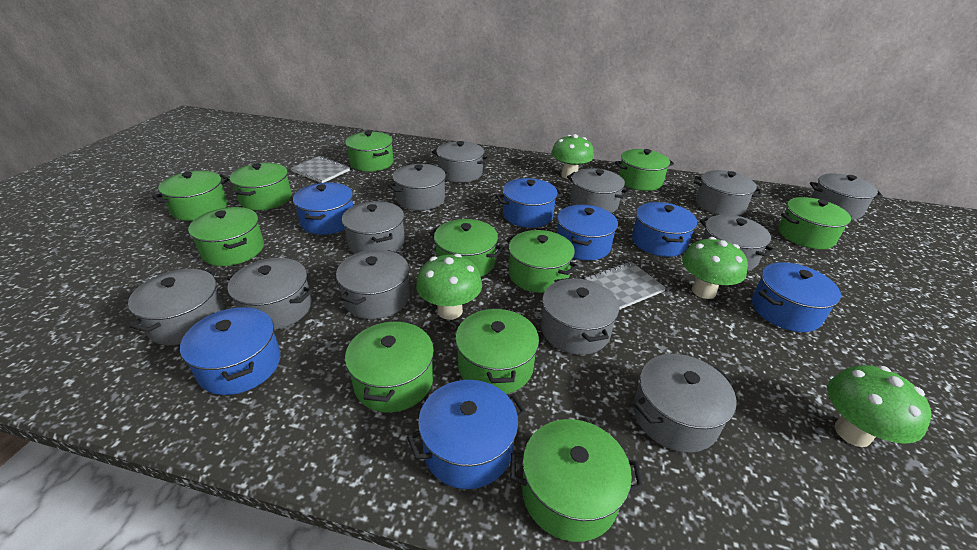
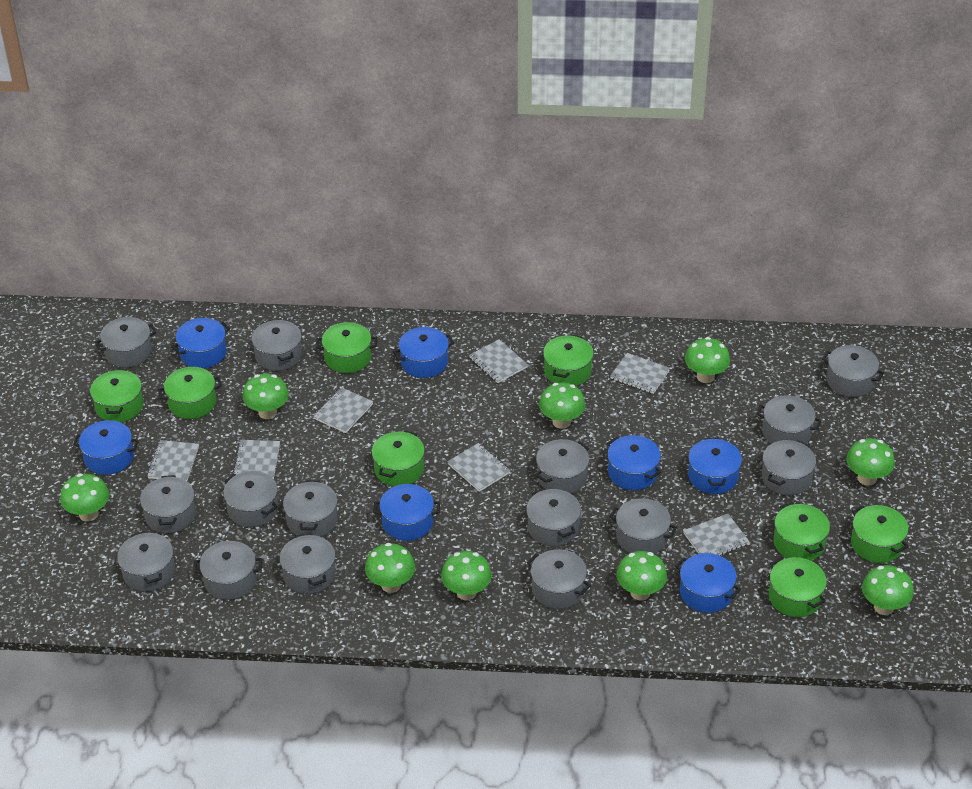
green mushroom: 4 -> 9
green pot: 11 -> 8
grey notebook: 2 -> 7
grey pot: 12 -> 15

